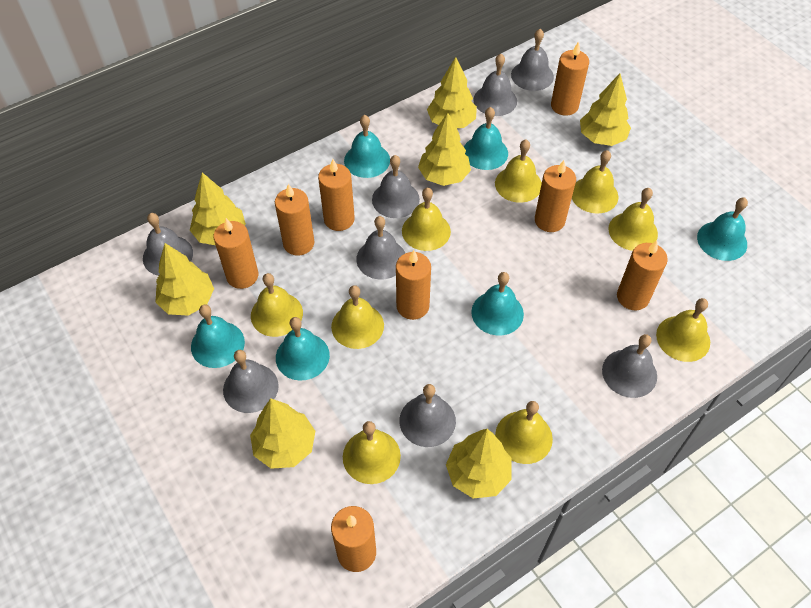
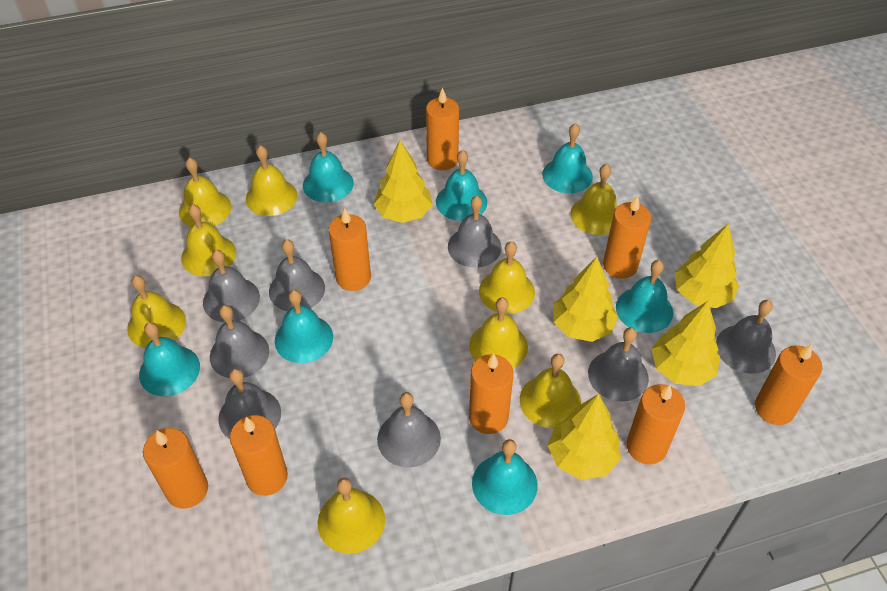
turquoise bell: 6 -> 7
yellow tree: 7 -> 5

